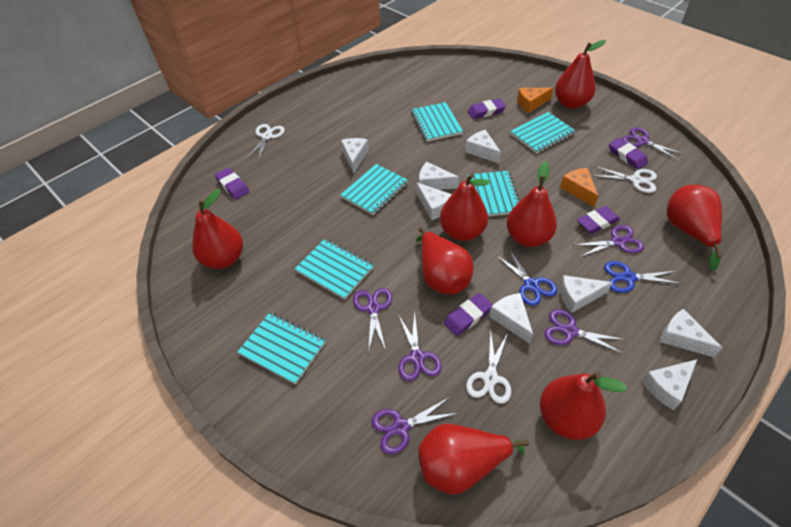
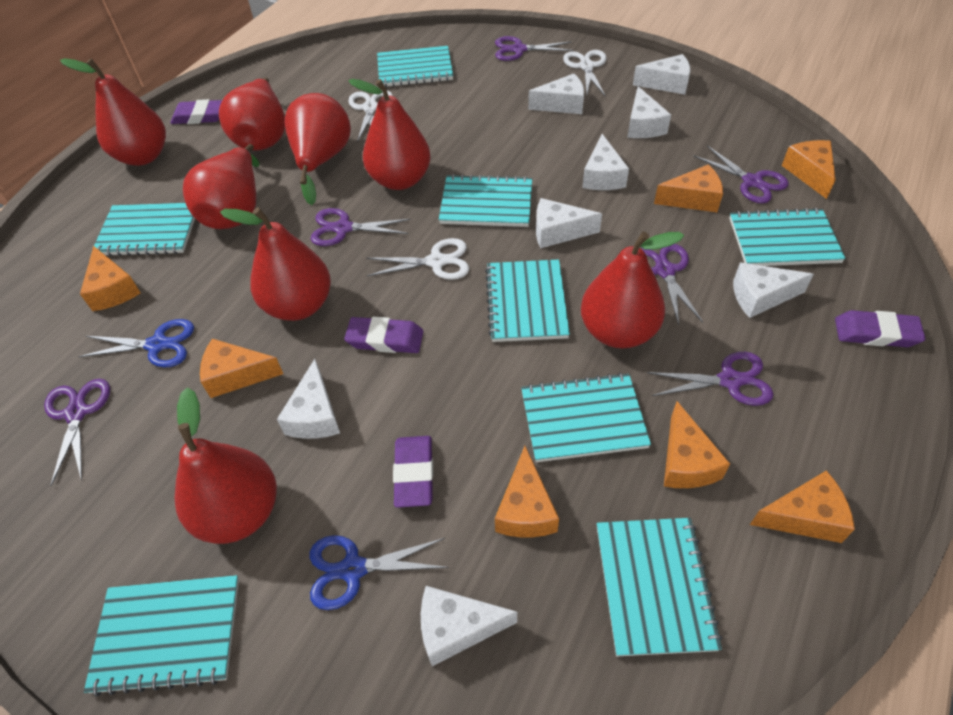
orange cheese: 2 -> 7
purple eraser: 5 -> 4
turquoise notebook: 6 -> 8

